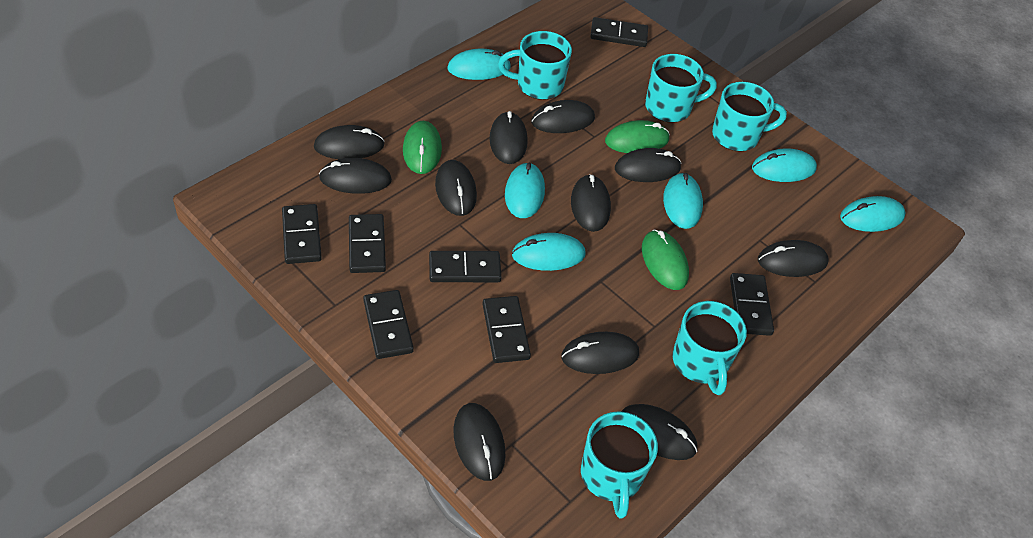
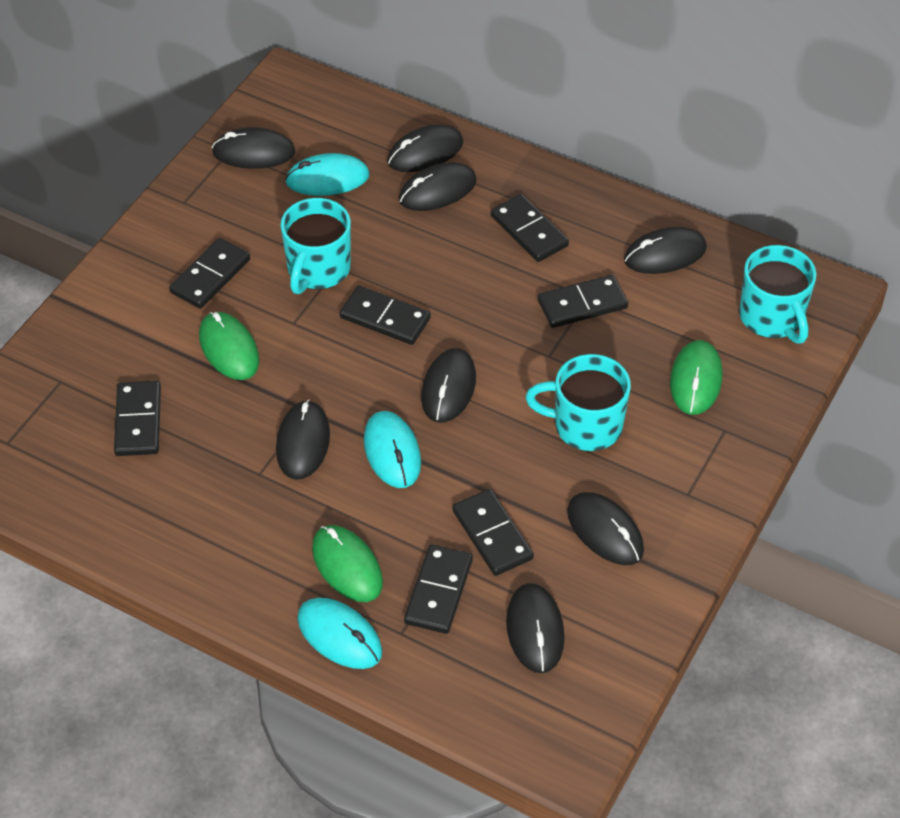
black mouse: 11 -> 8
turquoise mouse: 6 -> 3
turquoise mug: 5 -> 3

